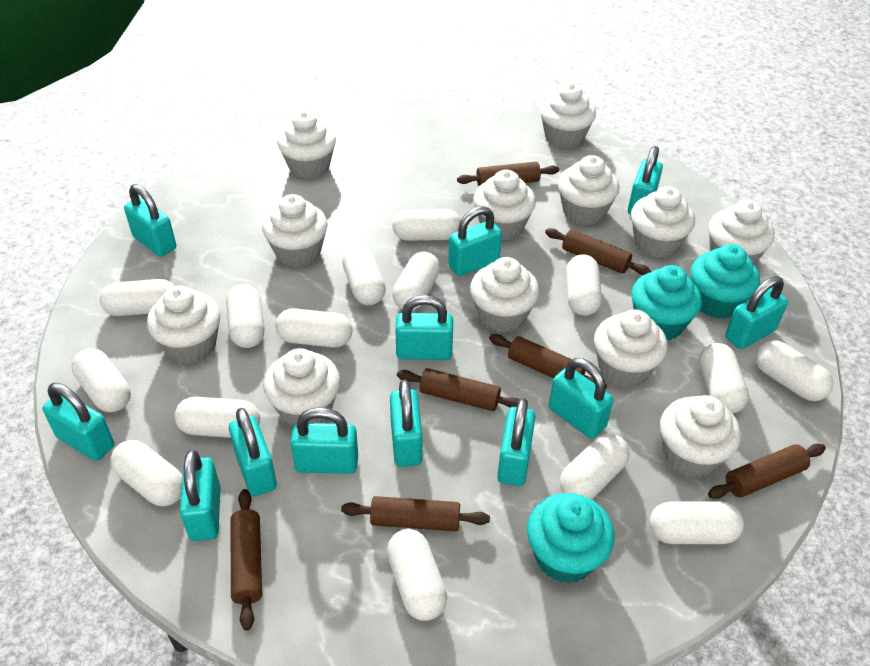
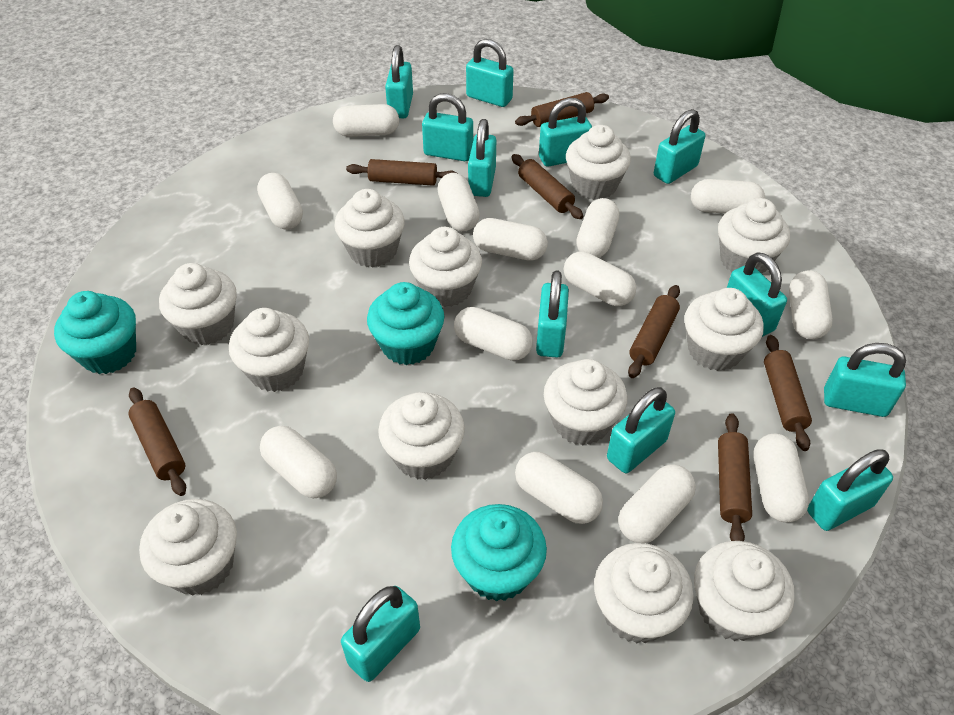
white capsule: 15 -> 13

